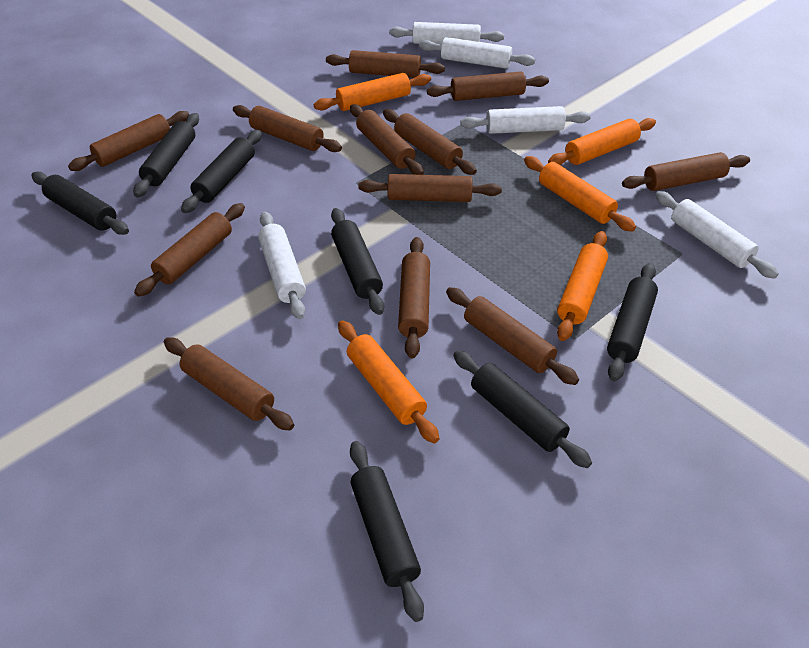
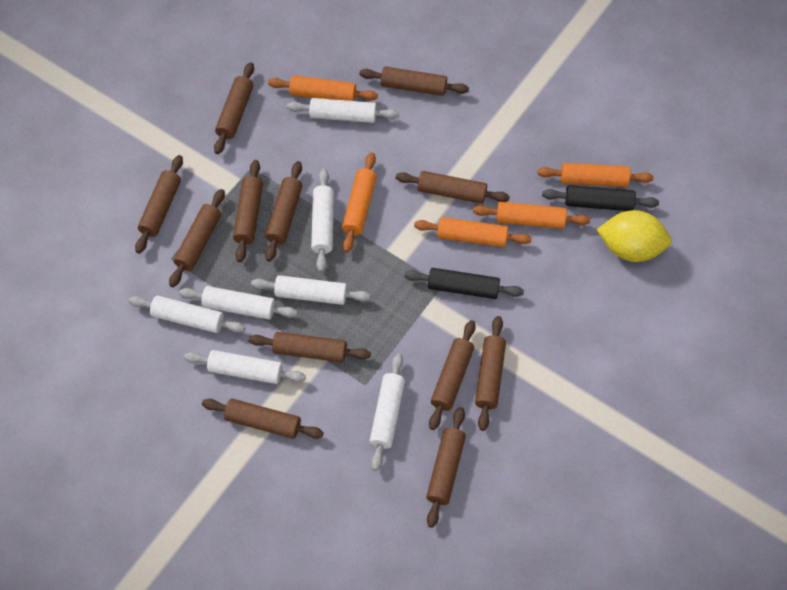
black rolling pin: 7 -> 2
white rolling pin: 5 -> 7
yellow lemon: 0 -> 1

